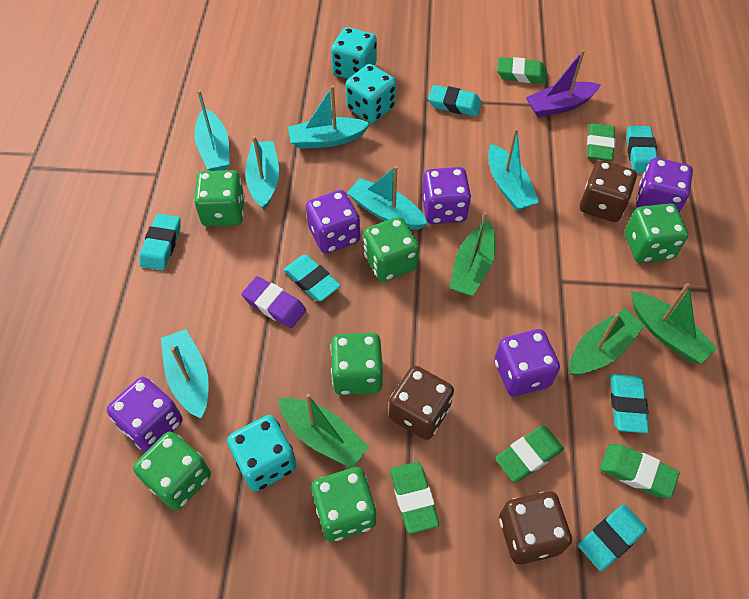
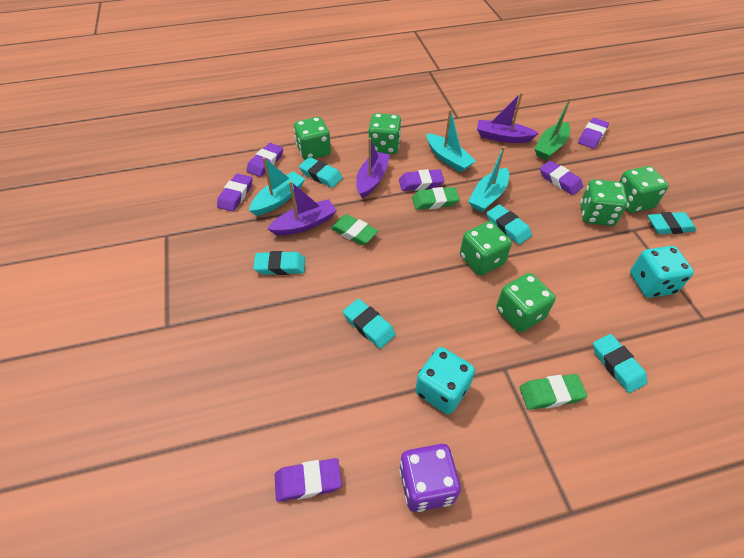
brown dice: 3 -> 0
green boat: 4 -> 1
green eraser: 5 -> 3
purple boat: 1 -> 3
purple dice: 5 -> 1
purple eraser: 1 -> 6
turquoise boat: 6 -> 3
turquoise dice: 3 -> 2

